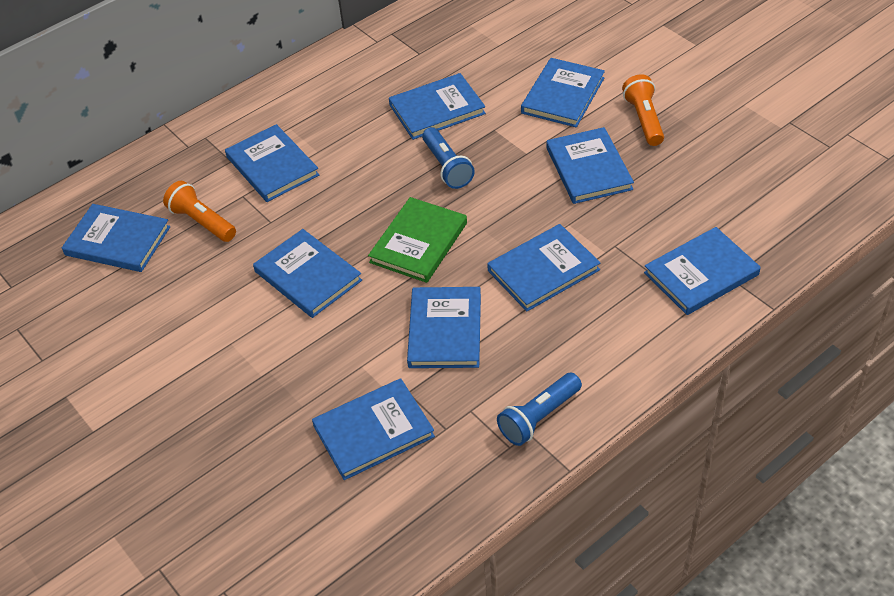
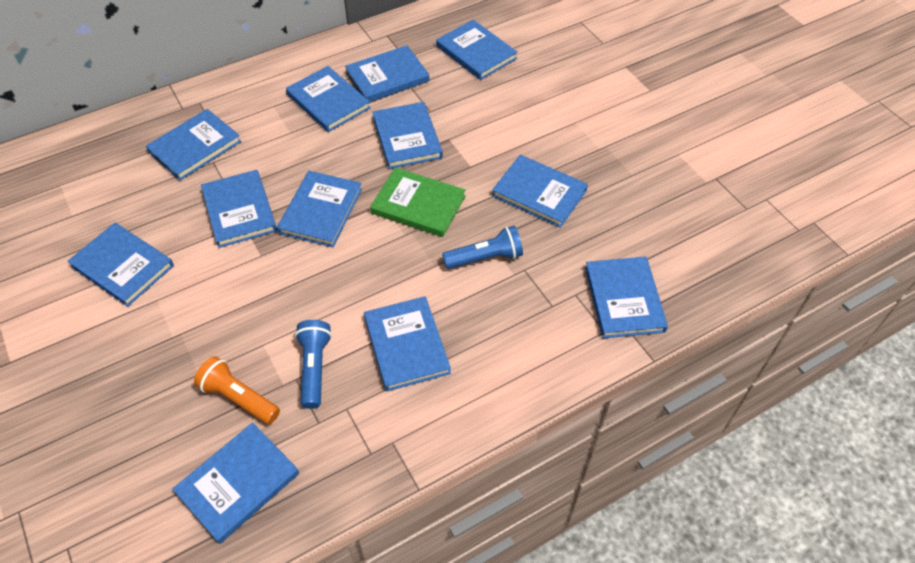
blue book: 10 -> 12
orange flashlight: 2 -> 1

